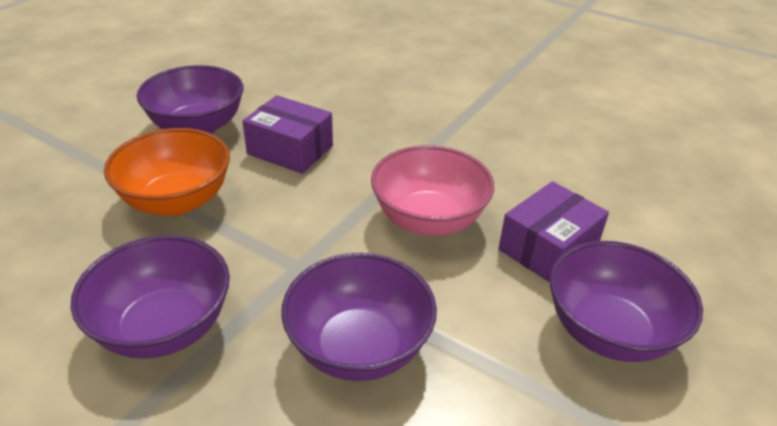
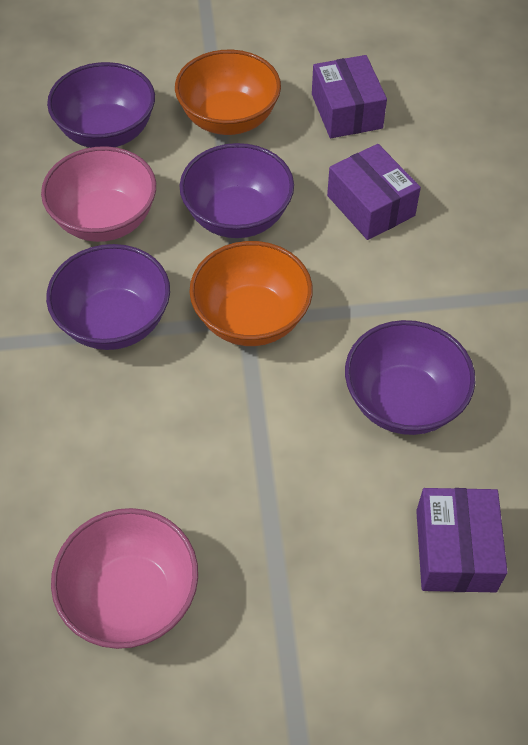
orange bowl: 1 -> 2
pink bowl: 1 -> 2
purple box: 2 -> 3

